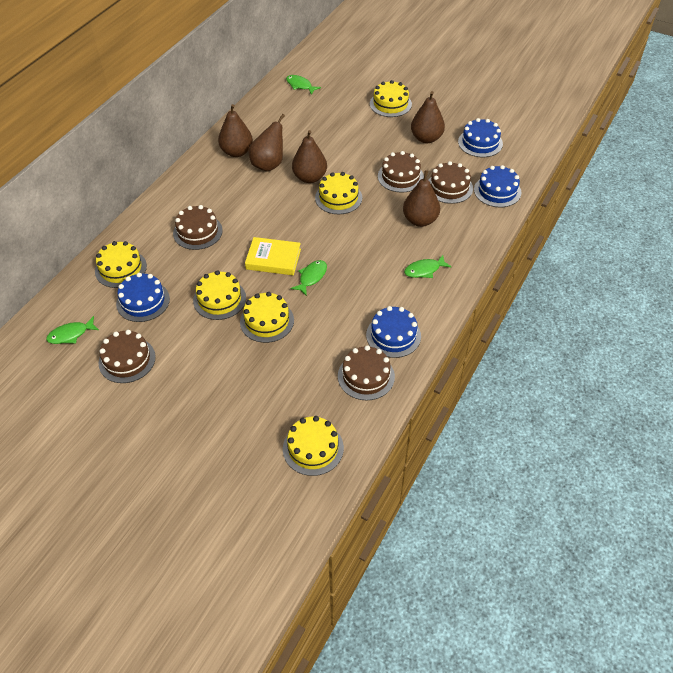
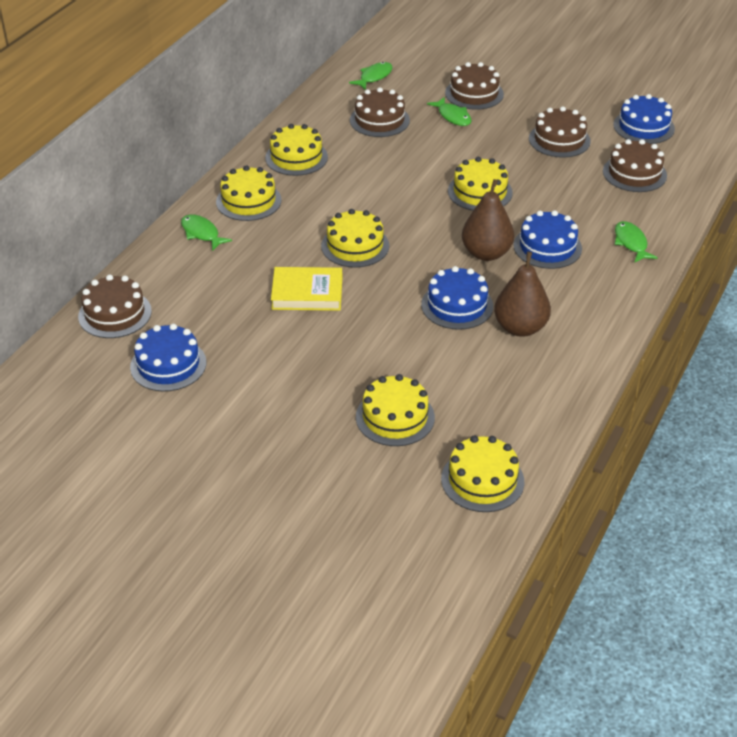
brown pear: 5 -> 2

